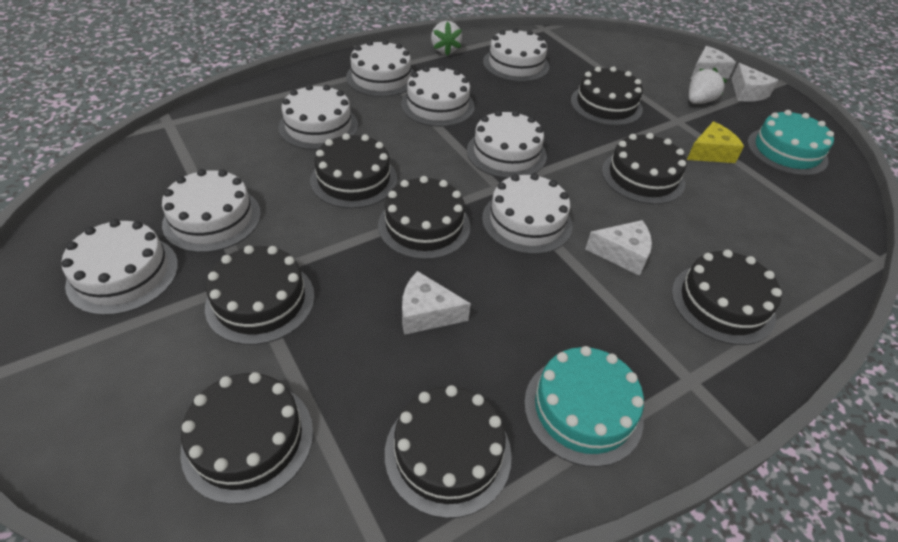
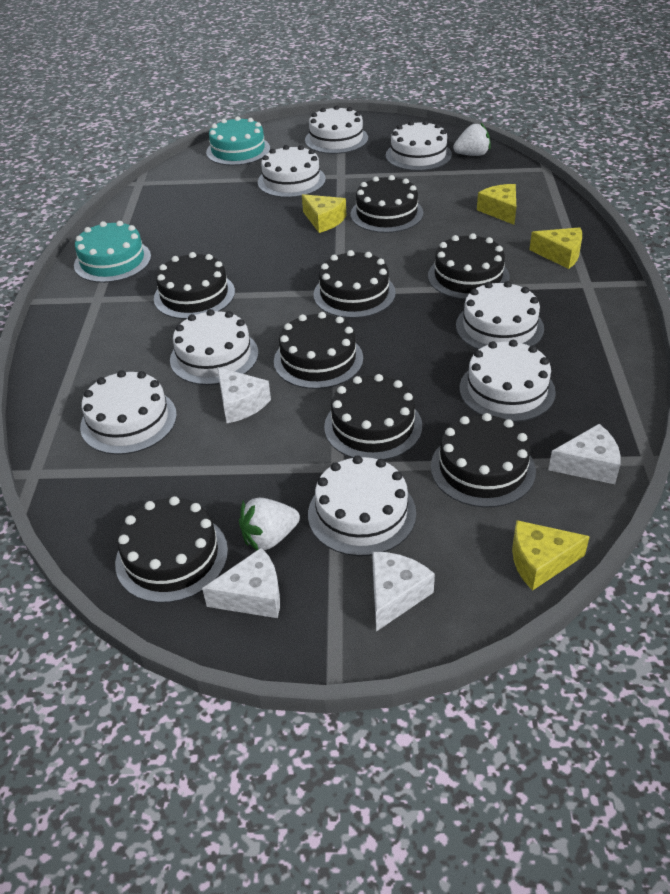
yellow cheese: 1 -> 4

